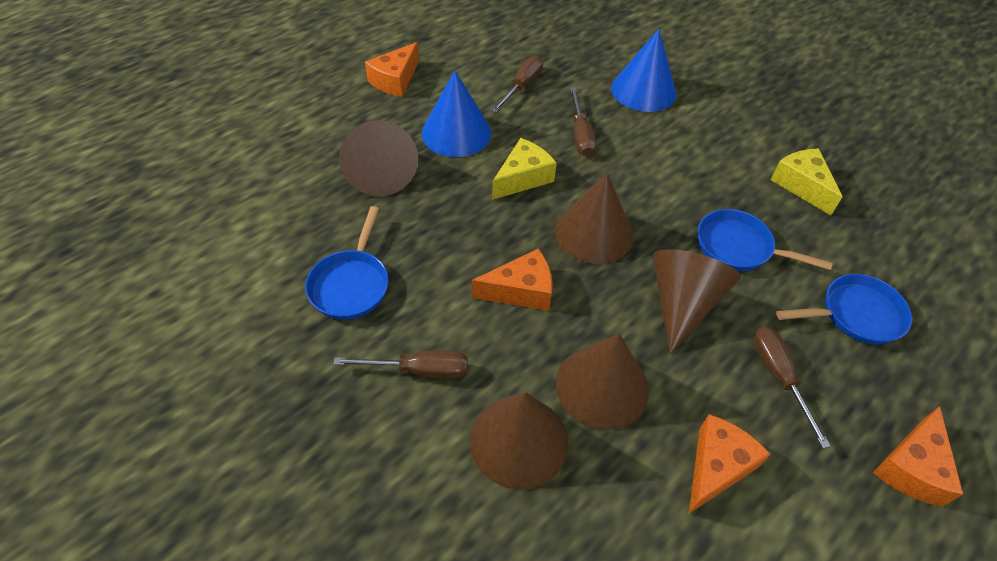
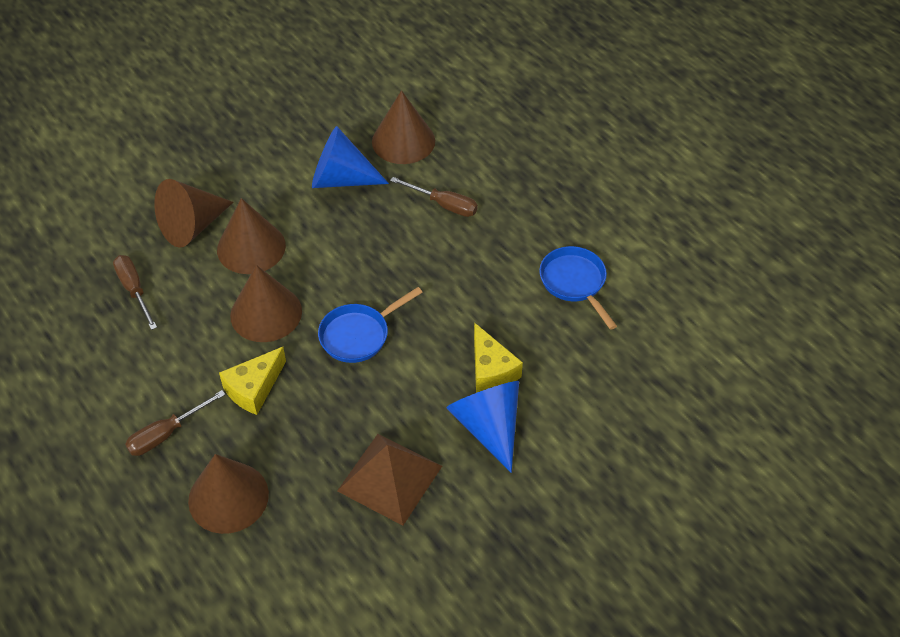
blue pan: 3 -> 2
brown pyramid: 0 -> 1
brown screwdriver: 4 -> 3
orange cheese: 4 -> 0

